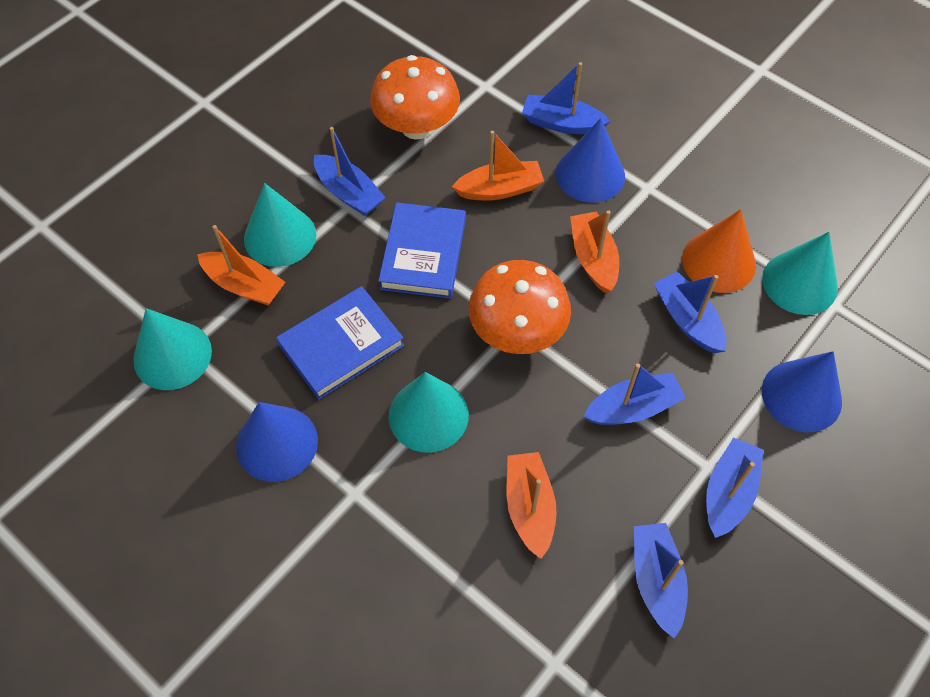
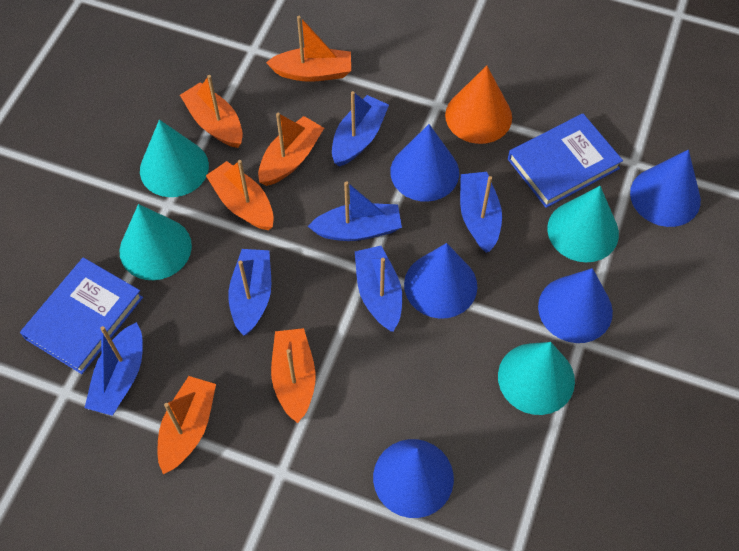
blue cone: 3 -> 5
orange boat: 4 -> 6
orange mushroom: 2 -> 0

